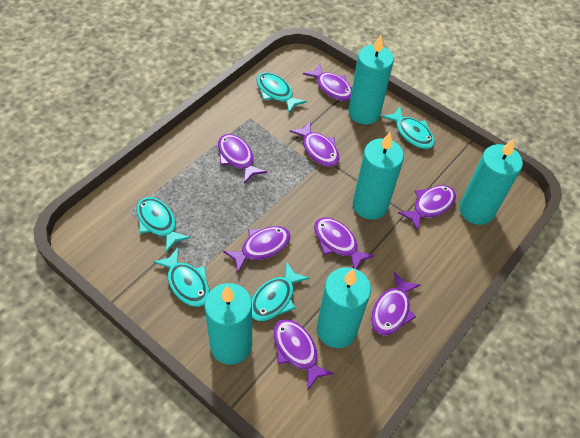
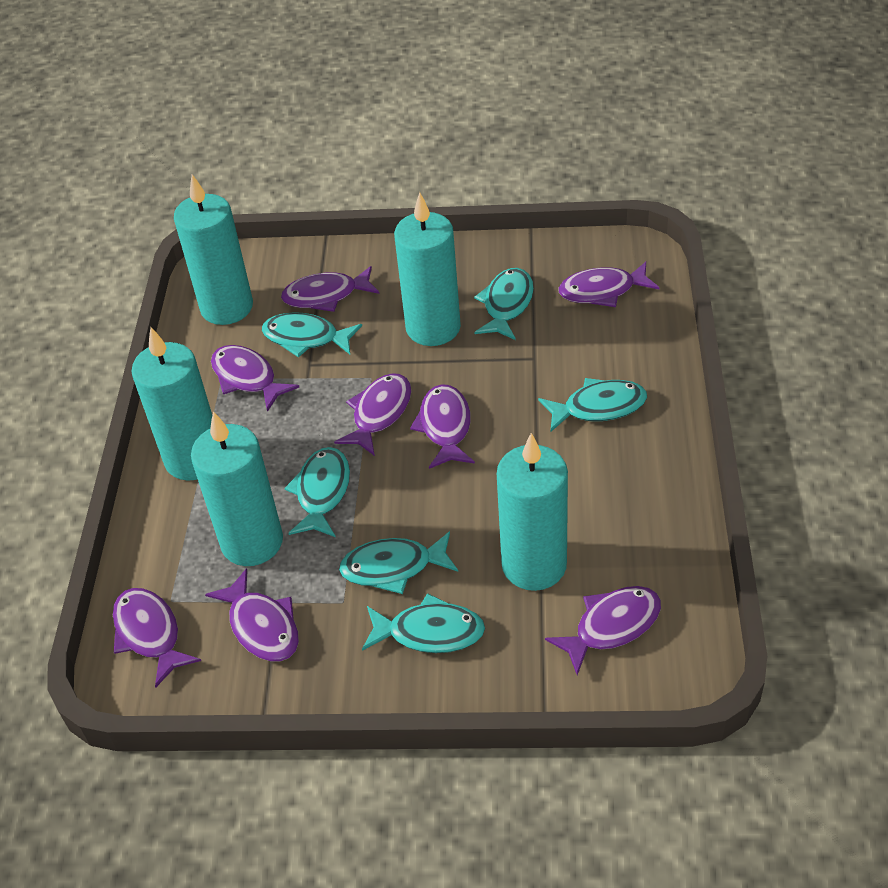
turquoise fish: 5 -> 6

